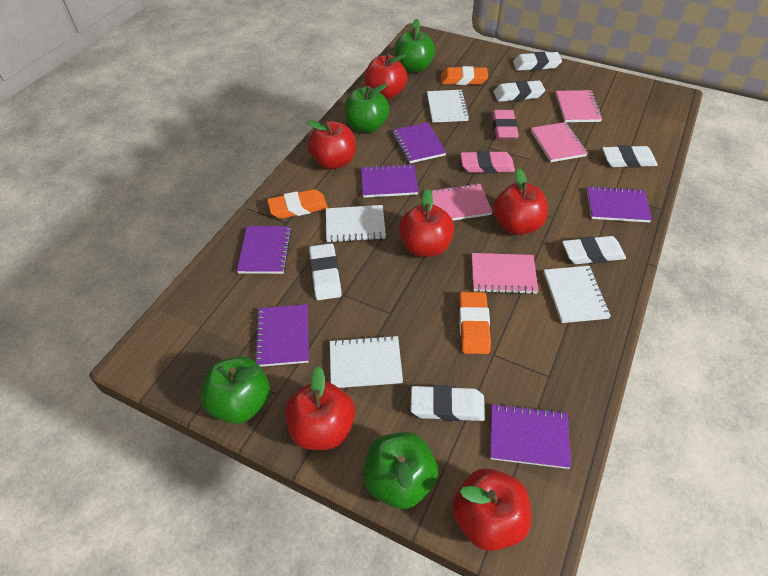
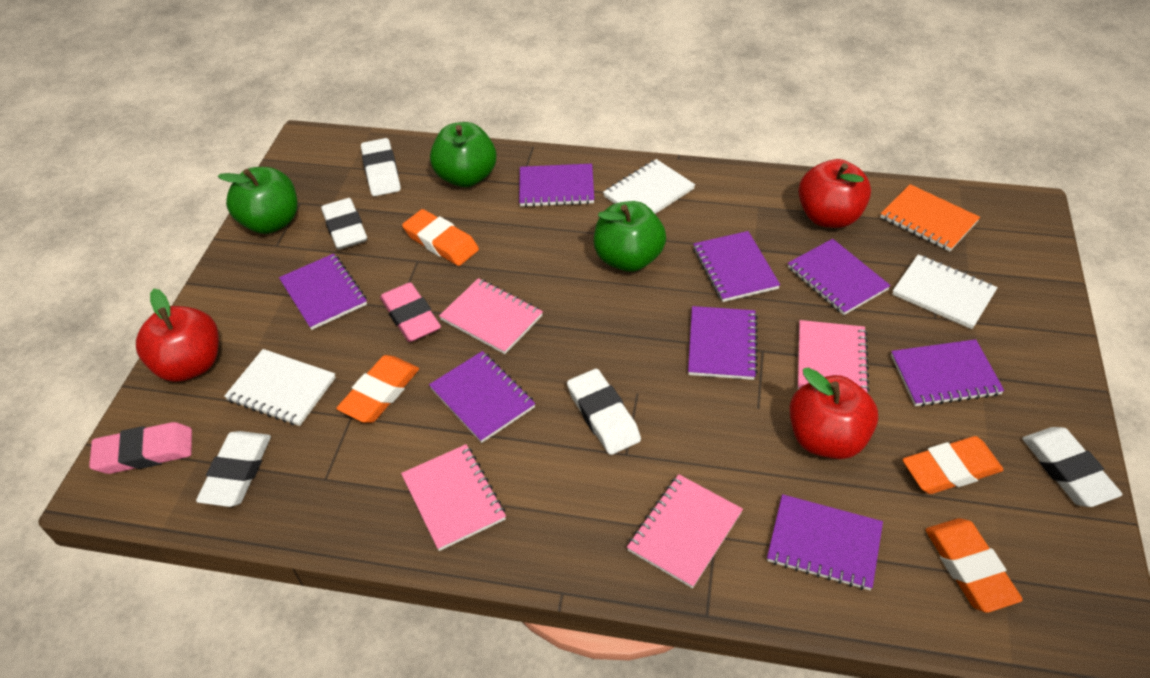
green apple: 4 -> 3
orange eraser: 3 -> 4
orange notebook: 0 -> 1
purple notebook: 6 -> 8
red apple: 6 -> 3
white eraser: 6 -> 5
white notebook: 4 -> 3

